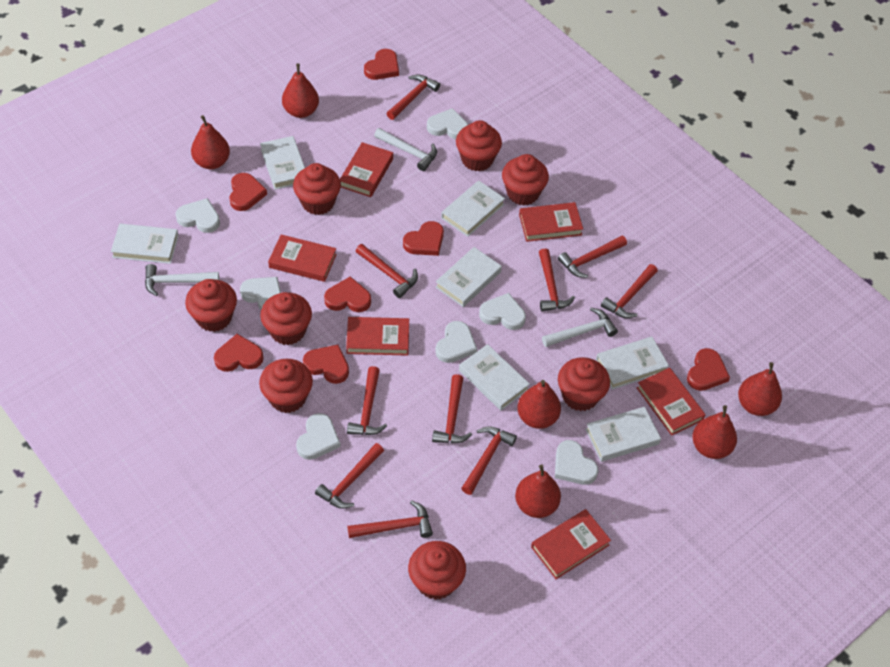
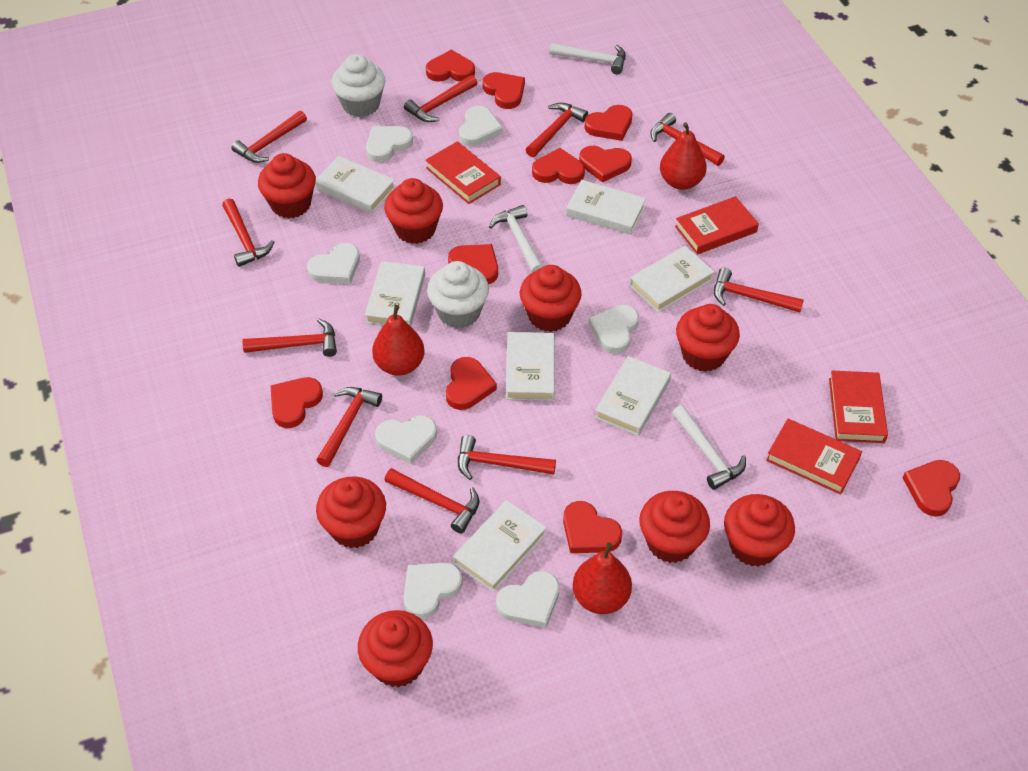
red book: 6 -> 4
red heart: 7 -> 10
red pear: 6 -> 3
white cupcake: 0 -> 2

